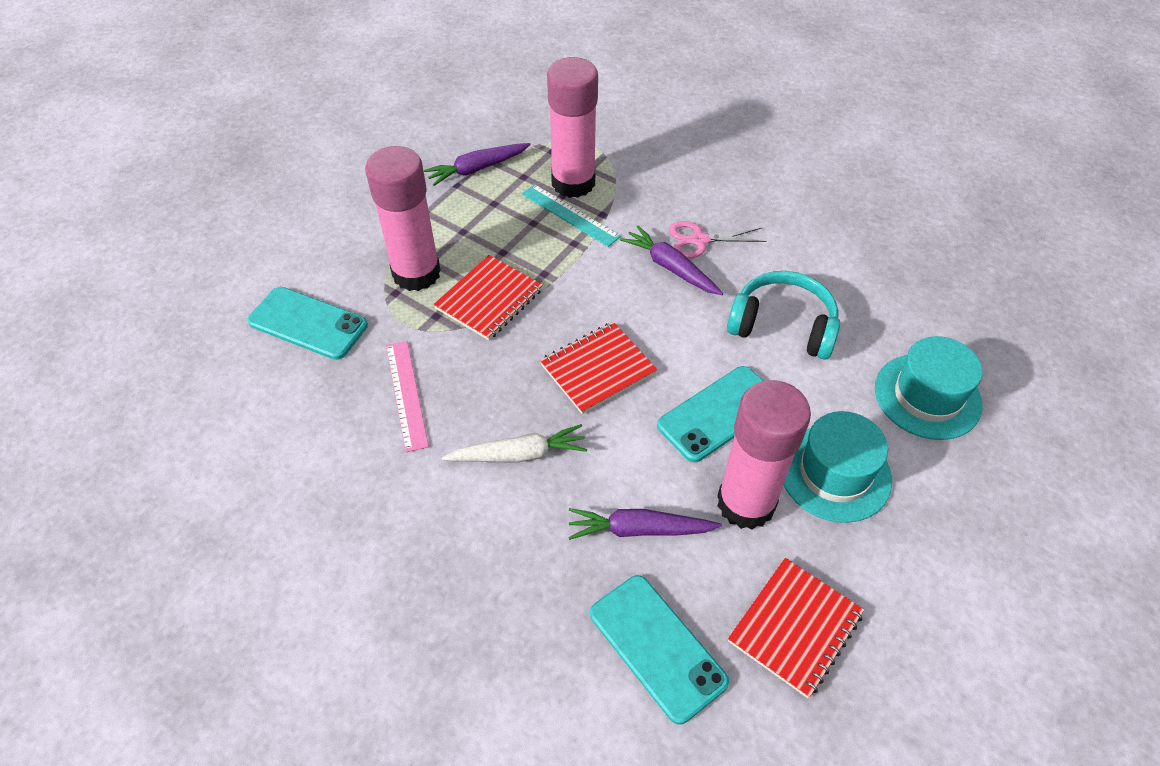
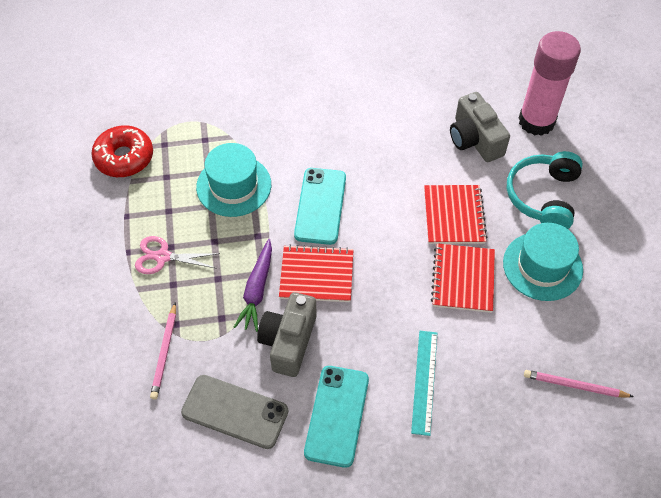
grey camera: 0 -> 2
grey phone: 0 -> 1
pink glue stick: 3 -> 1
pink pencil: 0 -> 2
pink ruler: 1 -> 0
purple carrot: 3 -> 1
red donut: 0 -> 1
turquoise phone: 3 -> 2
white carrot: 1 -> 0

